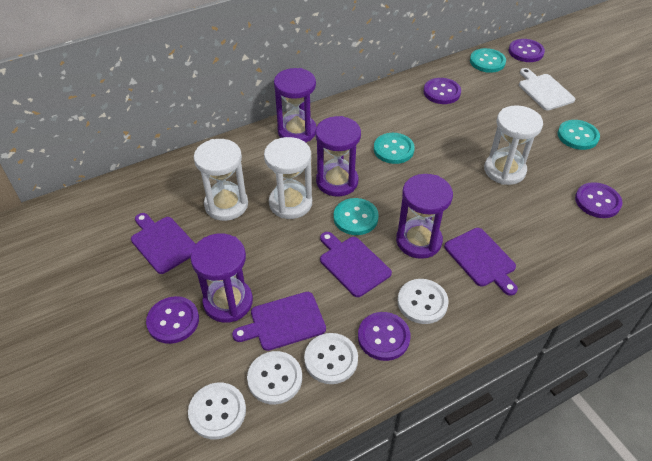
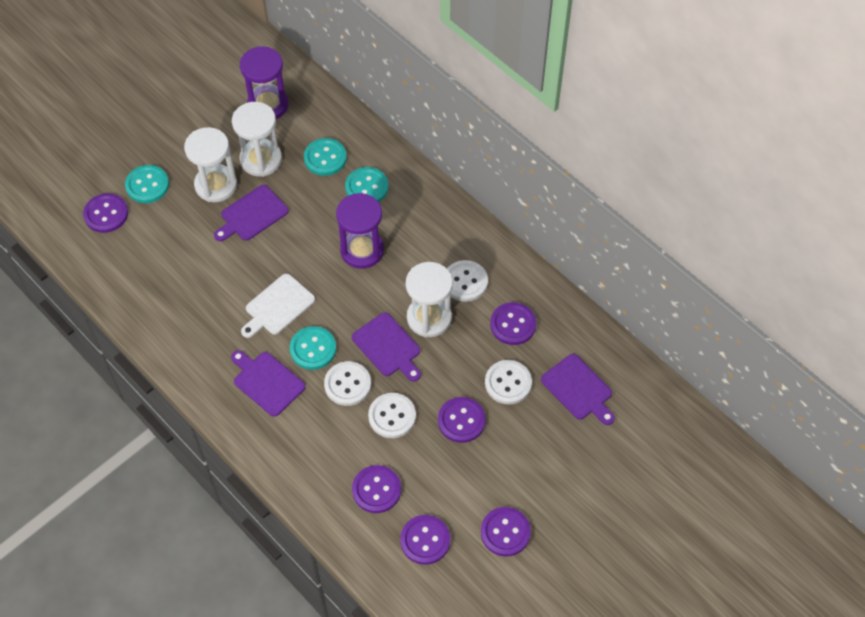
purple button: 5 -> 6
purple hourglass: 4 -> 2

